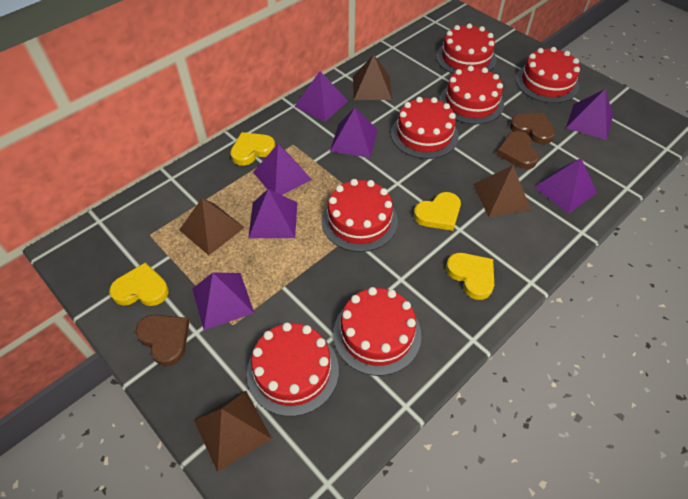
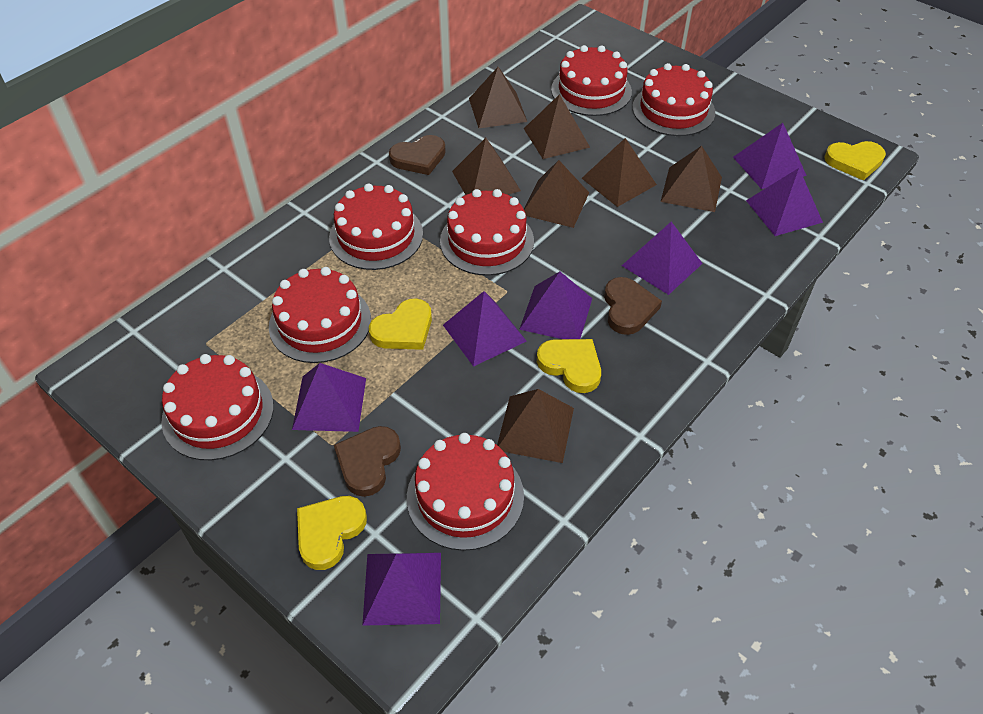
brown pyramid: 4 -> 7

